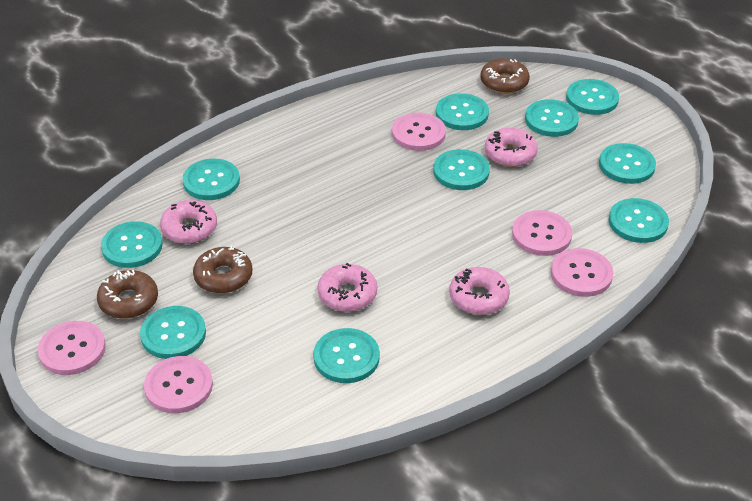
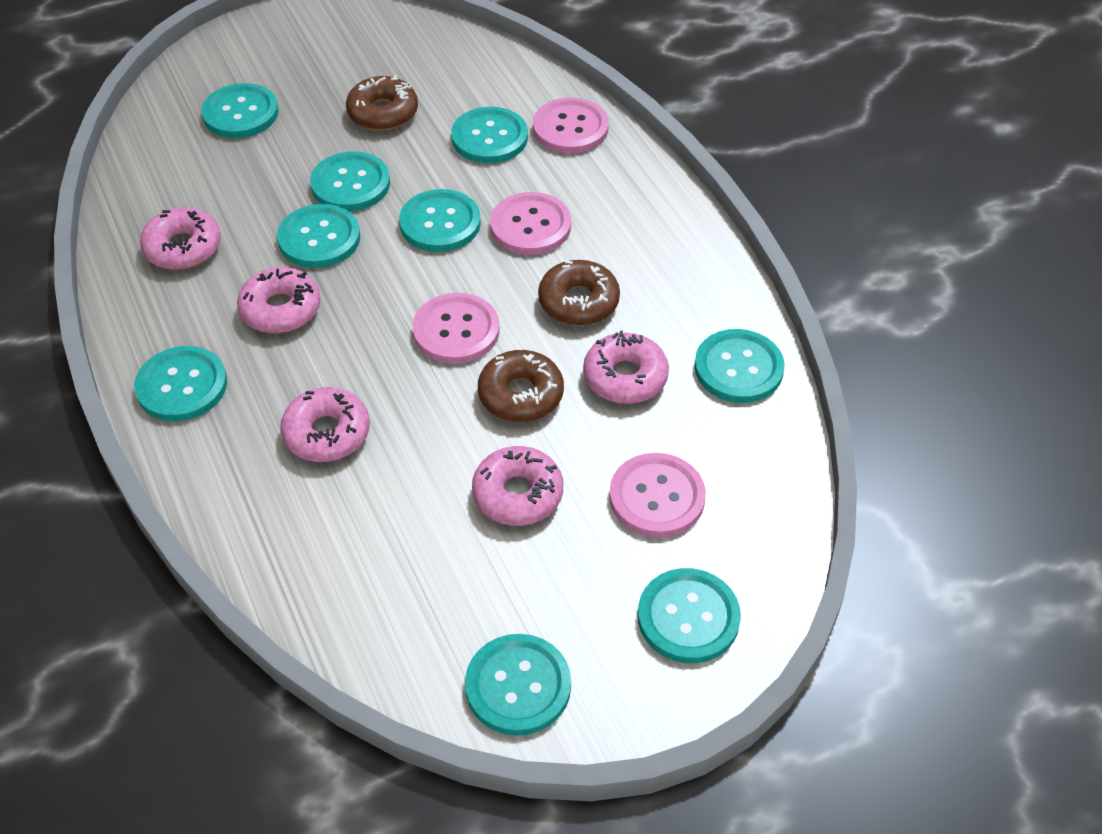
pink button: 5 -> 4
pink donut: 4 -> 5
turquoise button: 10 -> 9

